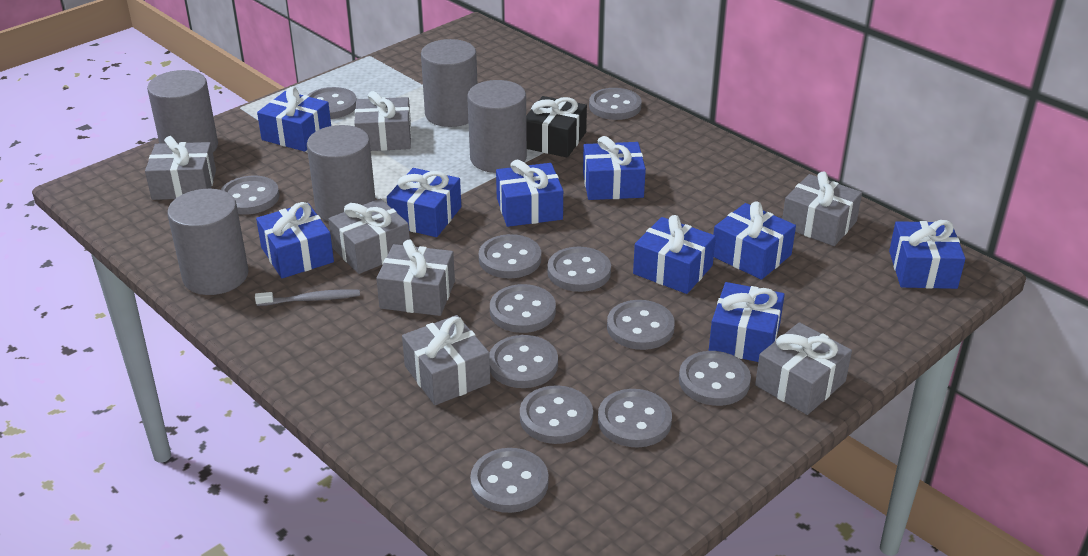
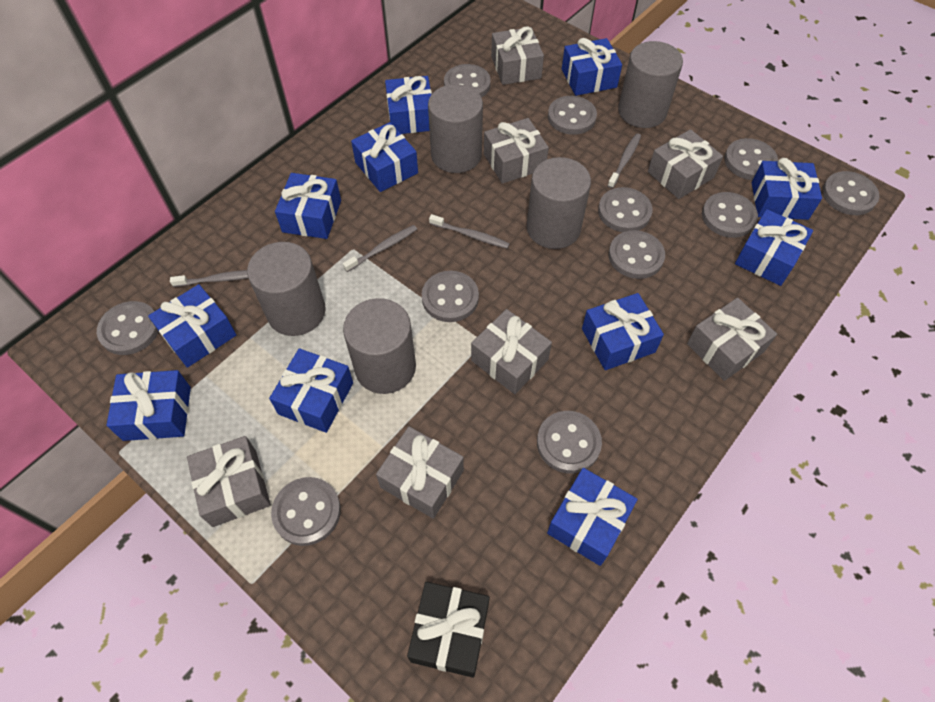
blue gift: 9 -> 11
grey button: 12 -> 11
grey toothbrush: 1 -> 4

